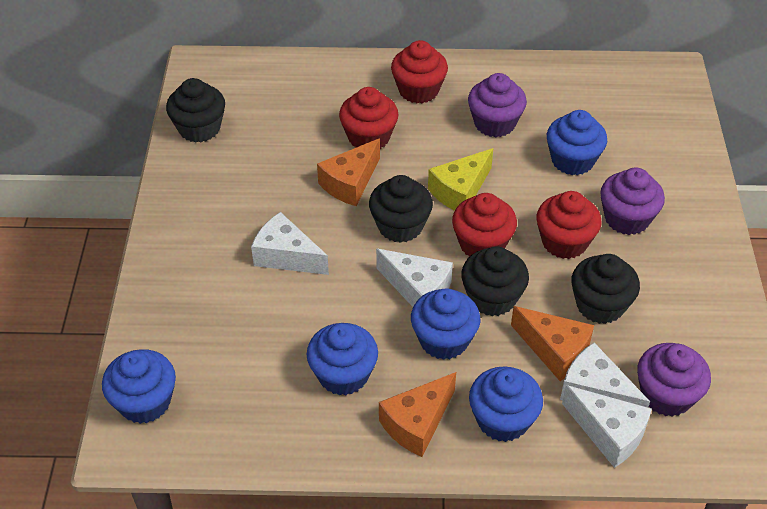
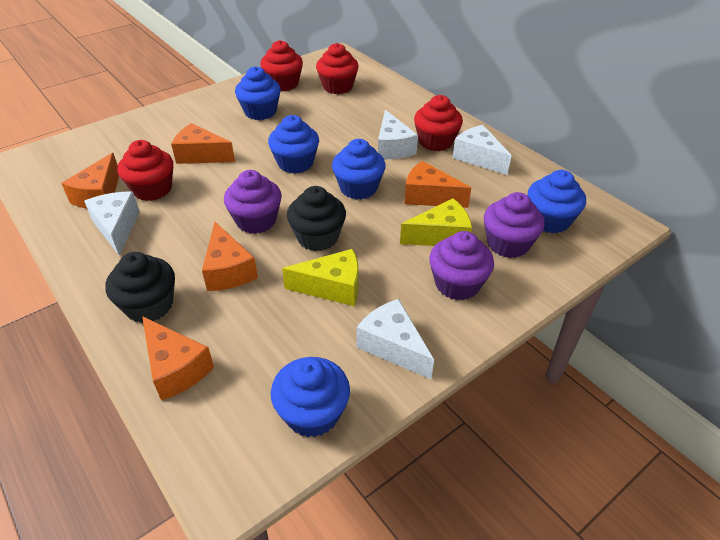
black cupcake: 4 -> 2
orange cheese: 3 -> 5
yellow cheese: 1 -> 2

